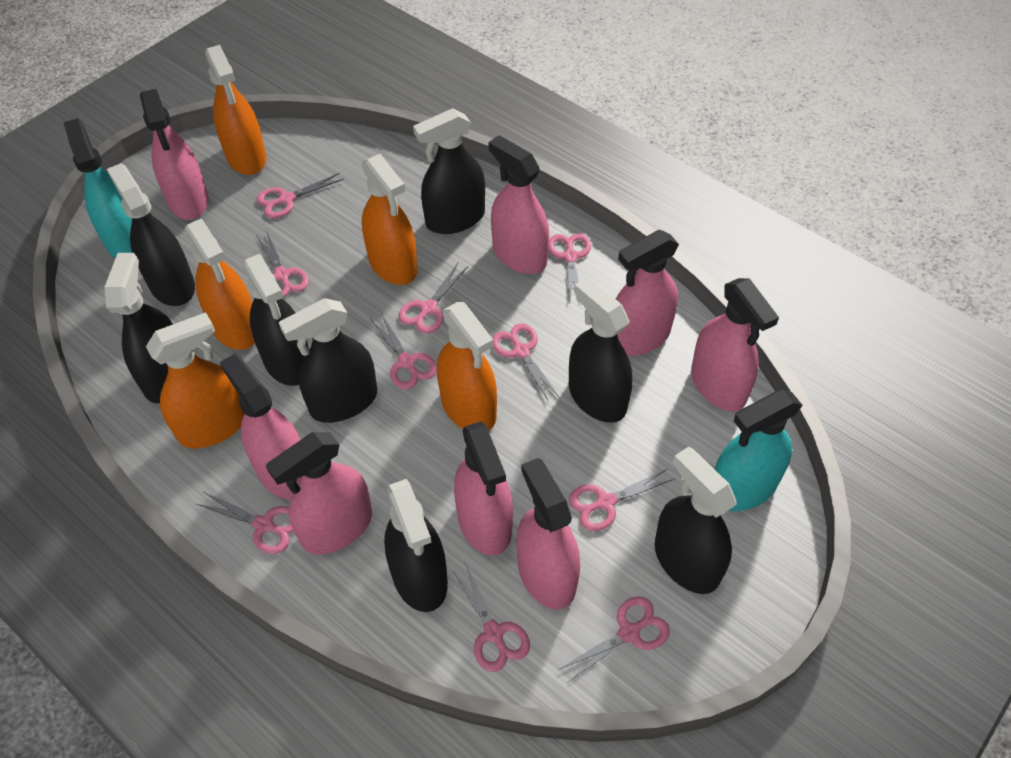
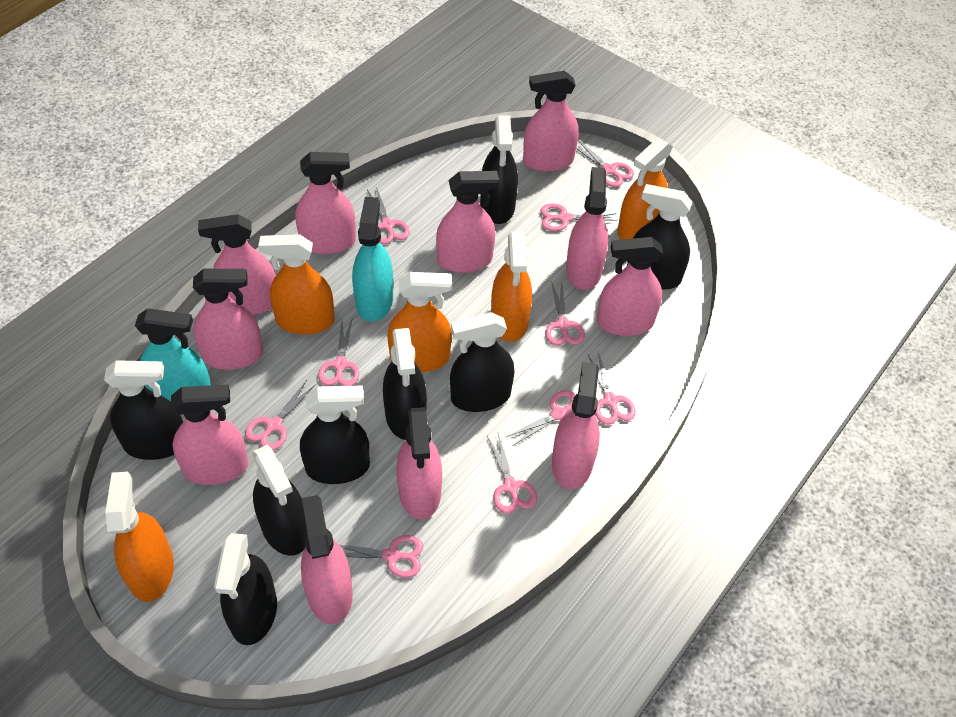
pink spray bottle: 8 -> 11

